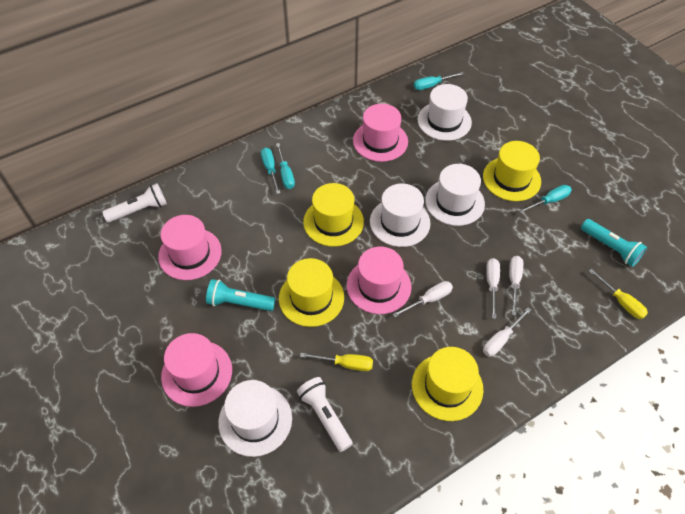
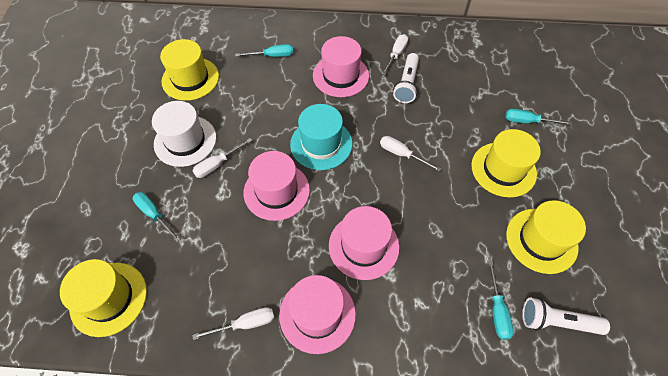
turquoise flashlight: 2 -> 0
turquoise hat: 0 -> 1
white hat: 4 -> 1
yellow screwdriver: 2 -> 0

